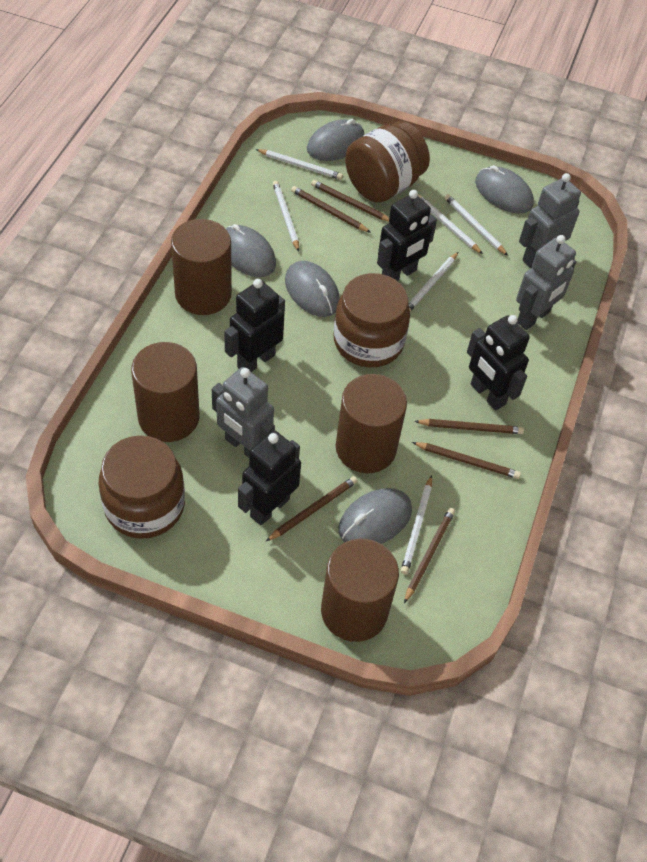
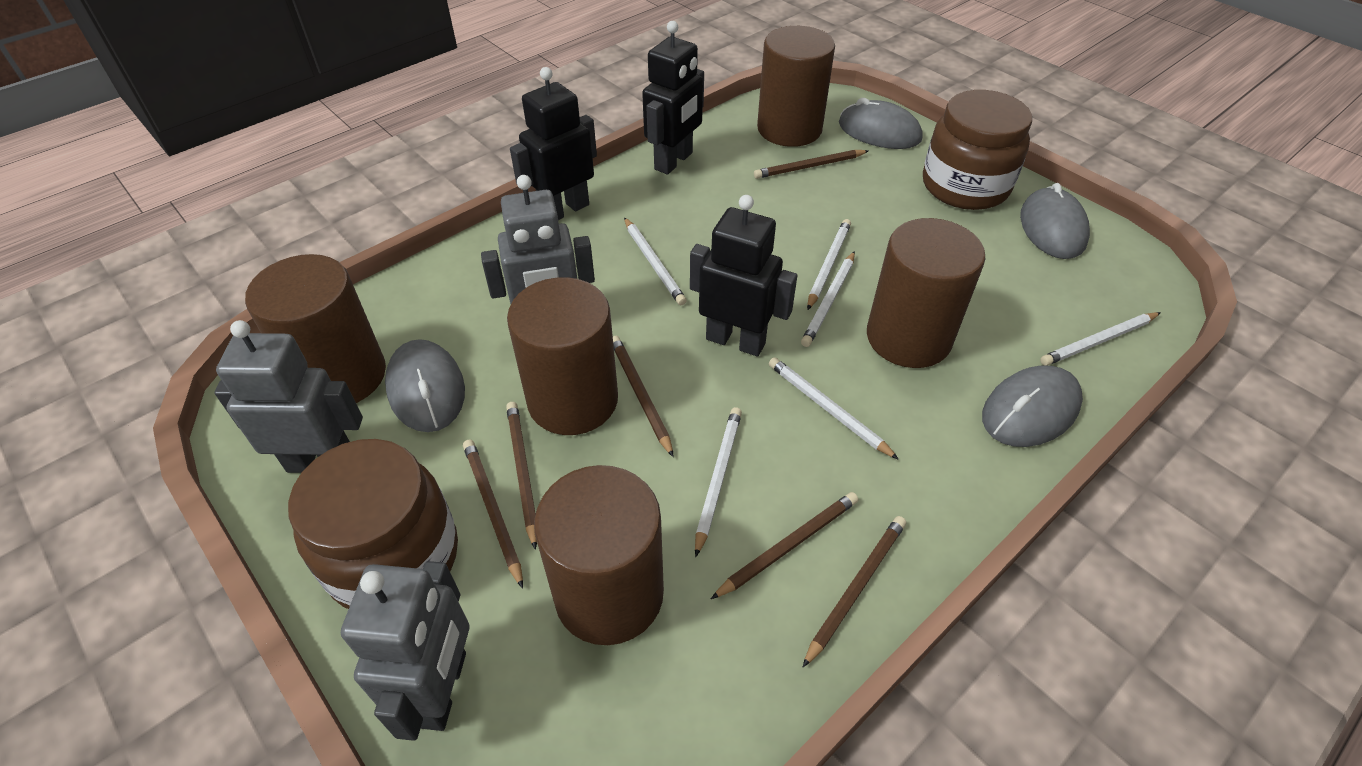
black robot: 4 -> 3
brown cylinder: 4 -> 5
brown jar: 3 -> 2
grey mouse: 5 -> 4

